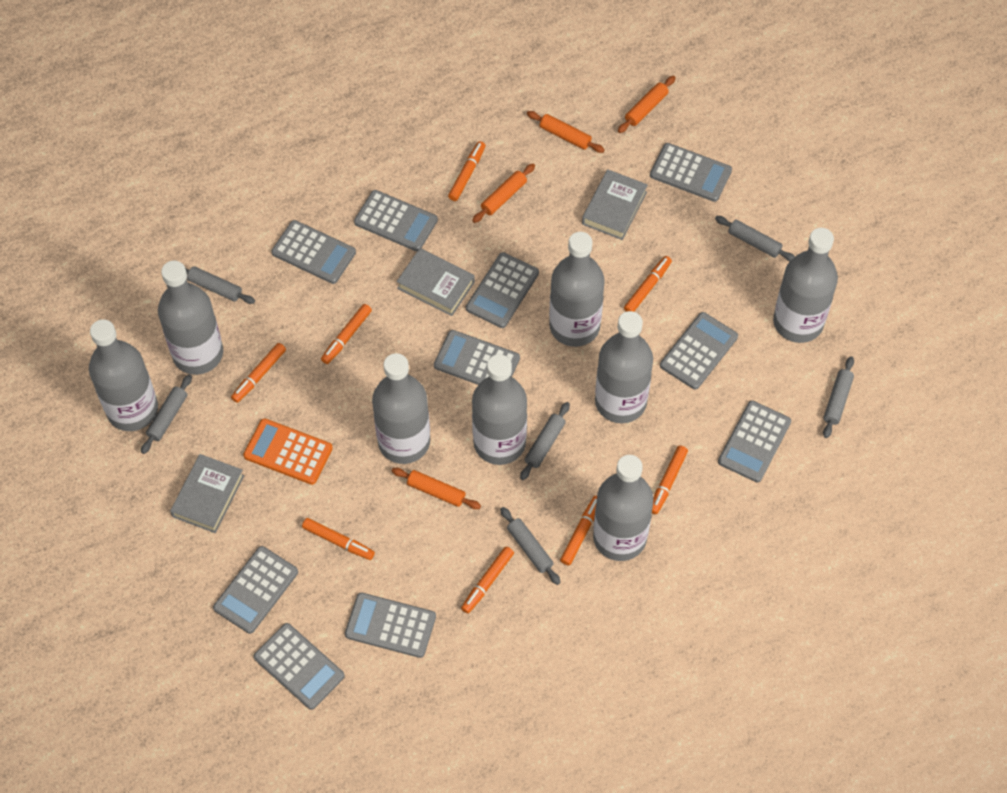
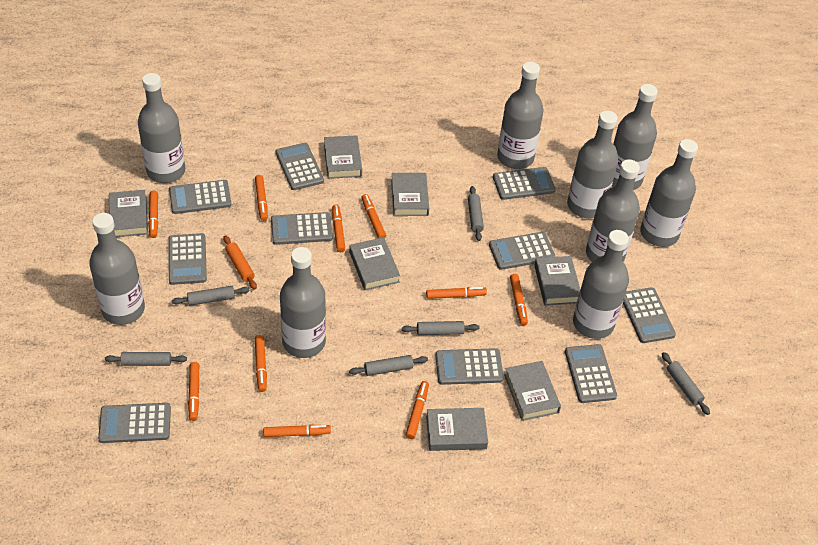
grey book: 3 -> 7
grey bottle: 8 -> 9
orange calculator: 1 -> 0
orange marker: 8 -> 10
orange rolling pin: 4 -> 1

